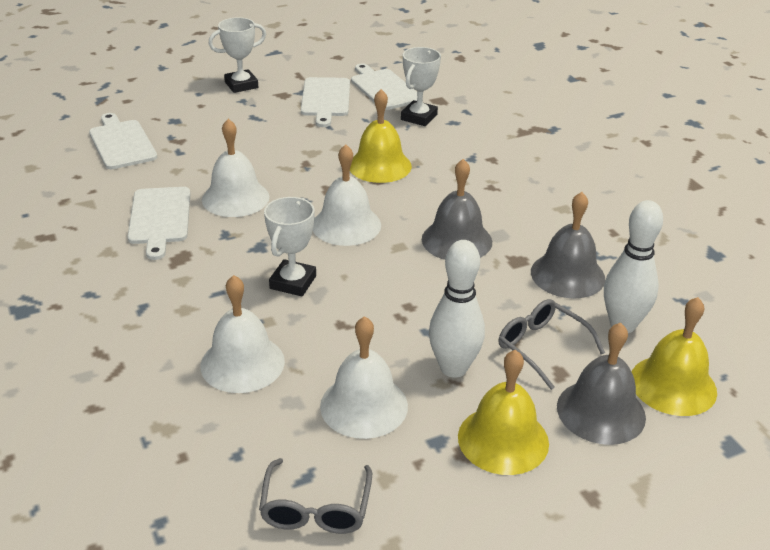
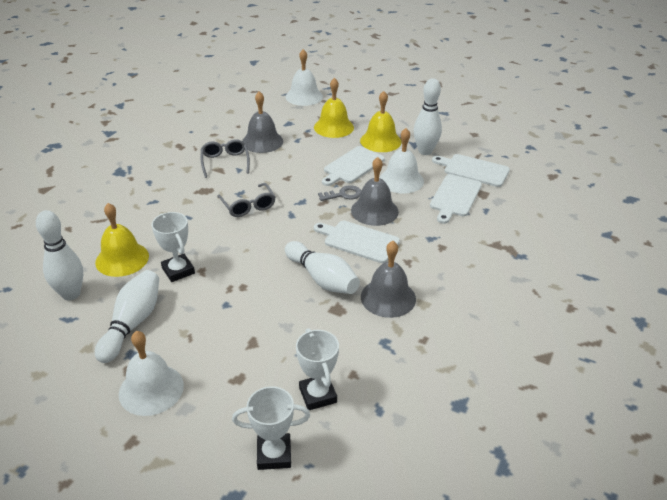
grey key: 0 -> 1
white bell: 4 -> 3
white bowling pin: 2 -> 4

